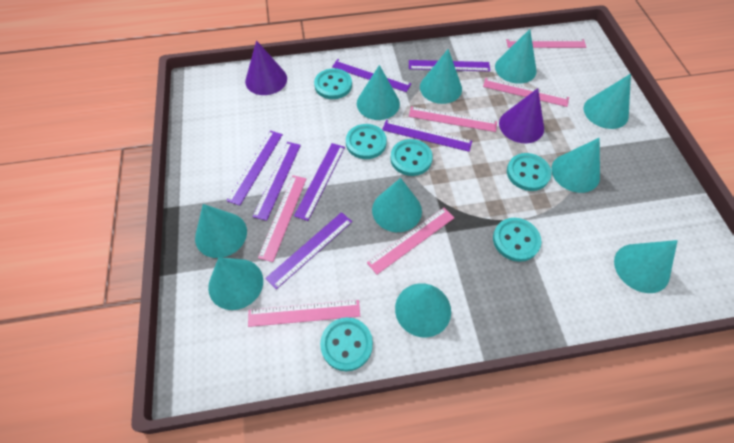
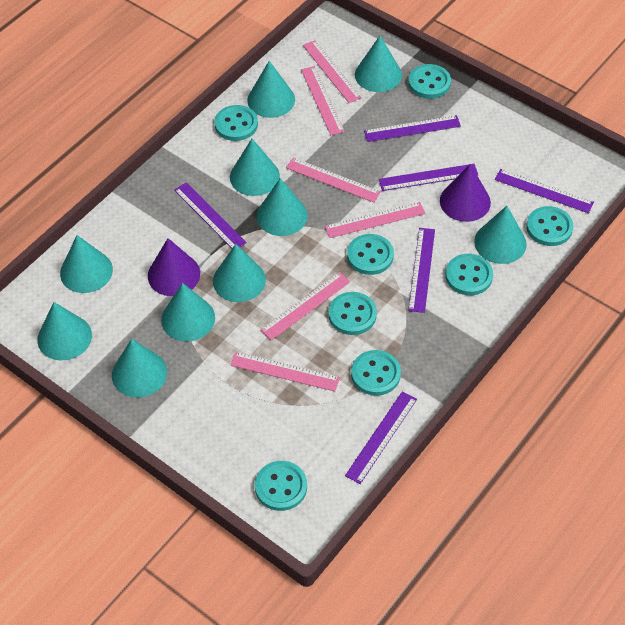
purple ruler: 7 -> 6
turquoise button: 6 -> 8

